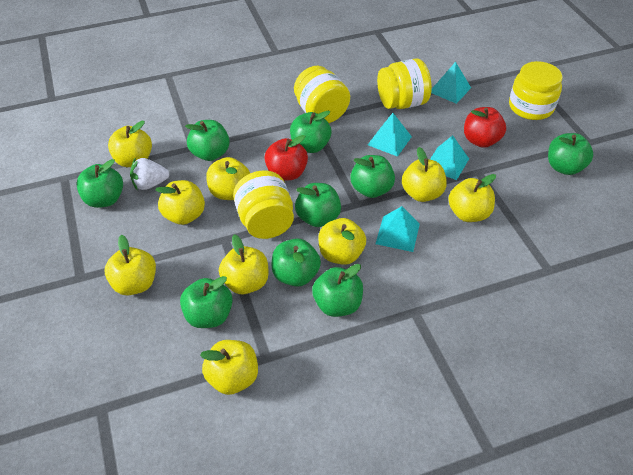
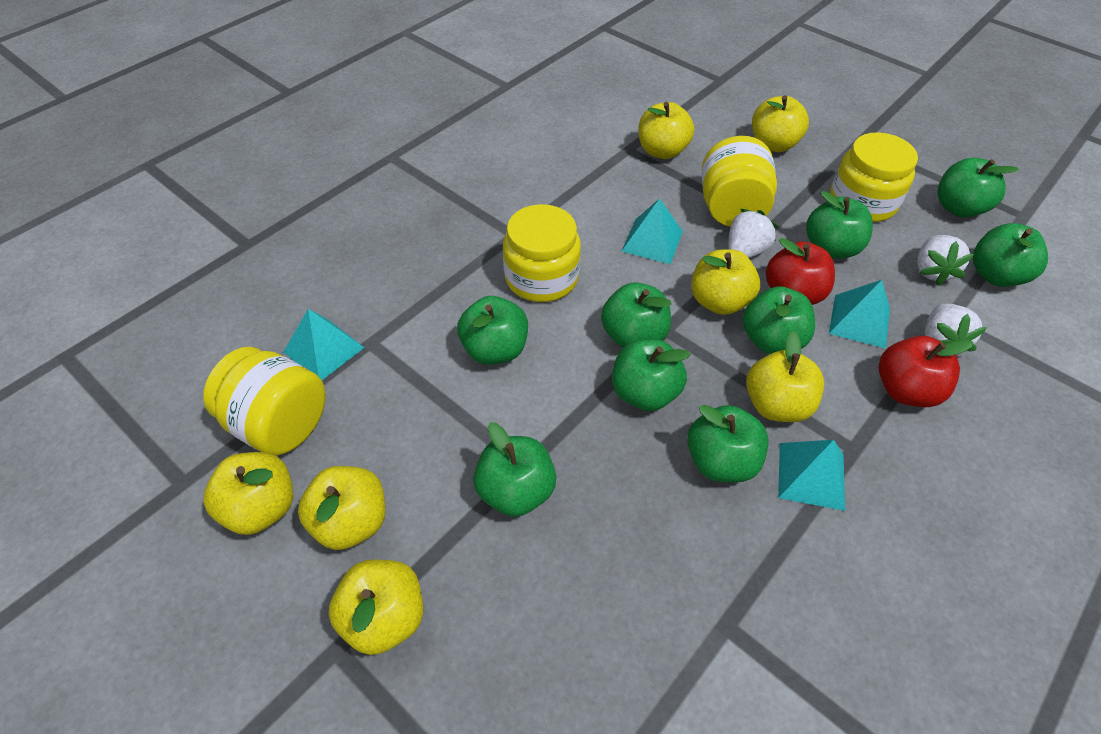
white strawberry: 1 -> 3
yellow apple: 9 -> 7

